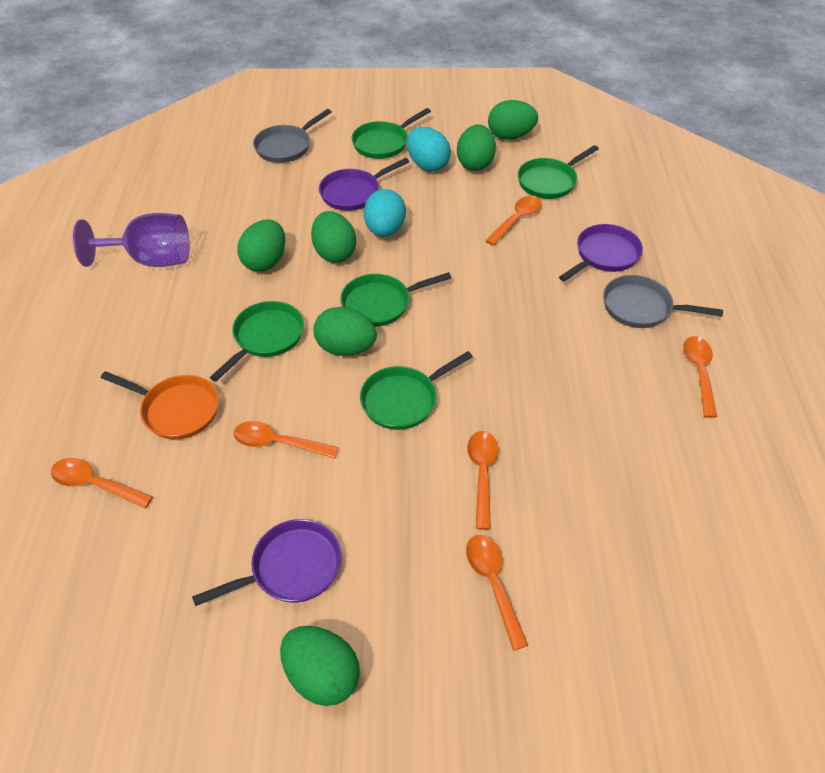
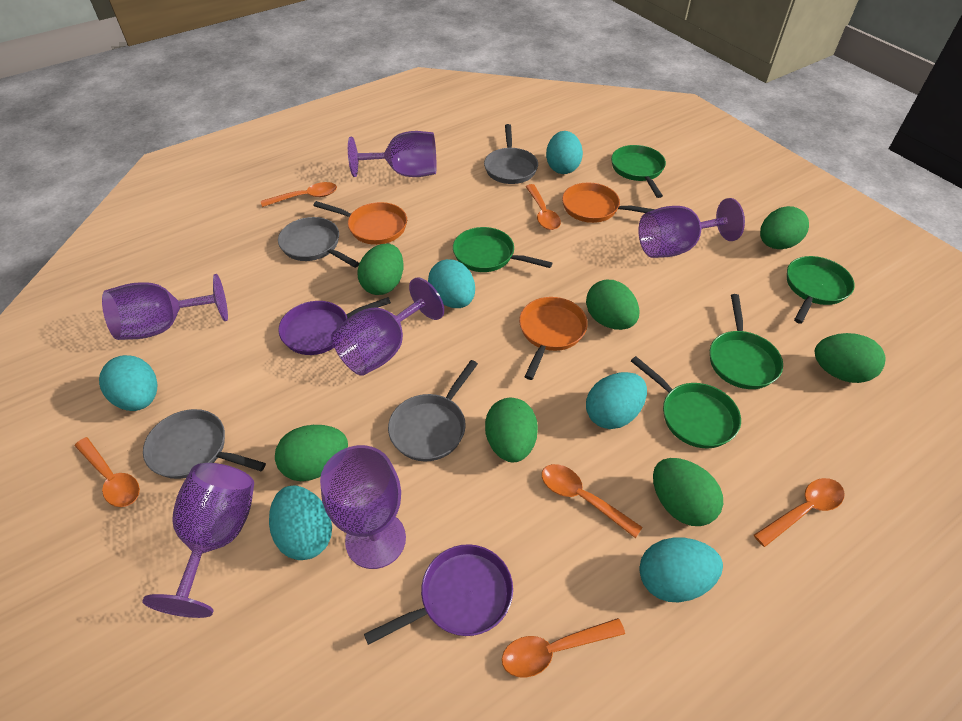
green egg: 6 -> 7
grey pan: 2 -> 4
orange pan: 1 -> 3
purple goblet: 1 -> 6
purple pan: 3 -> 2
turquoise egg: 2 -> 6

